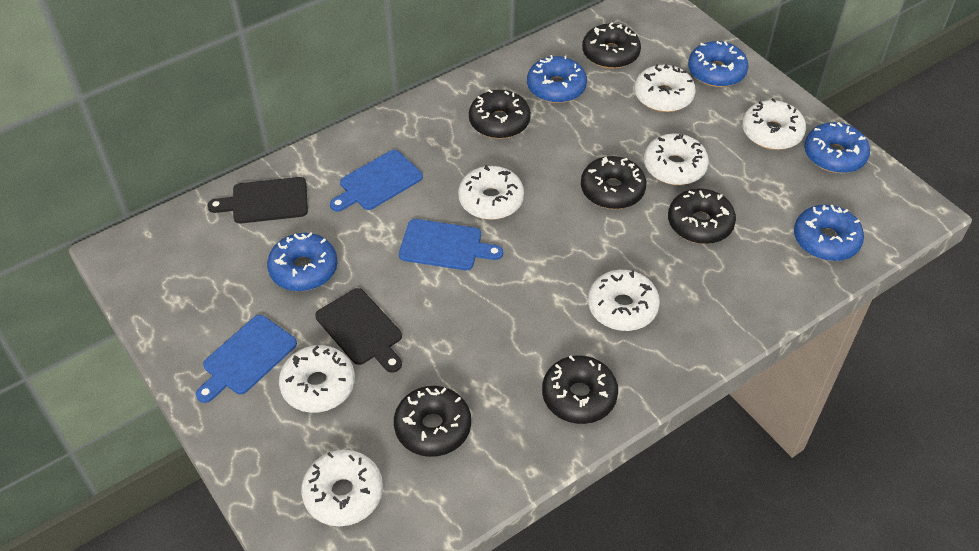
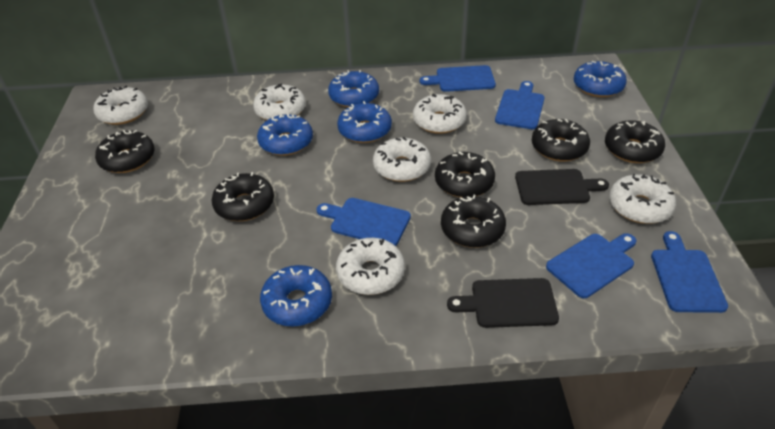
blue cutting board: 3 -> 5
white donut: 7 -> 6

